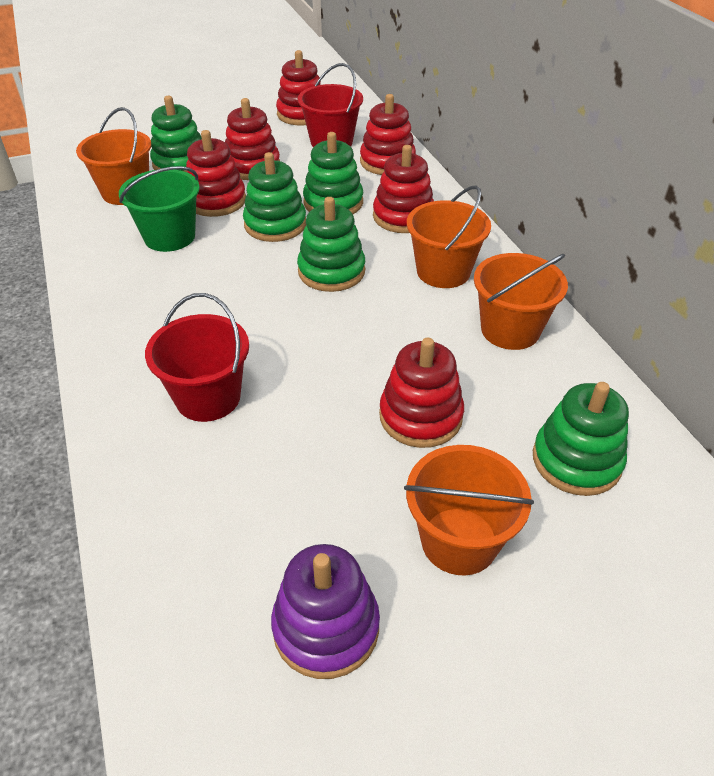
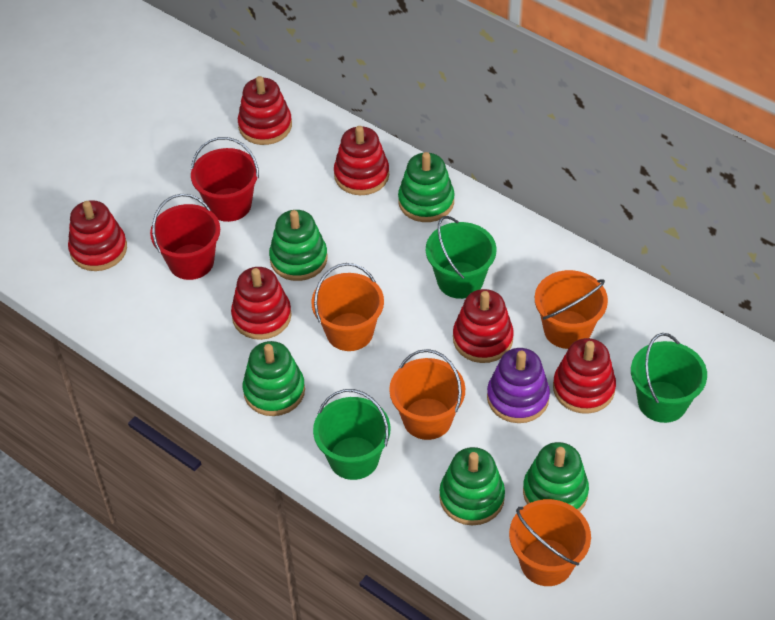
green bucket: 1 -> 3

